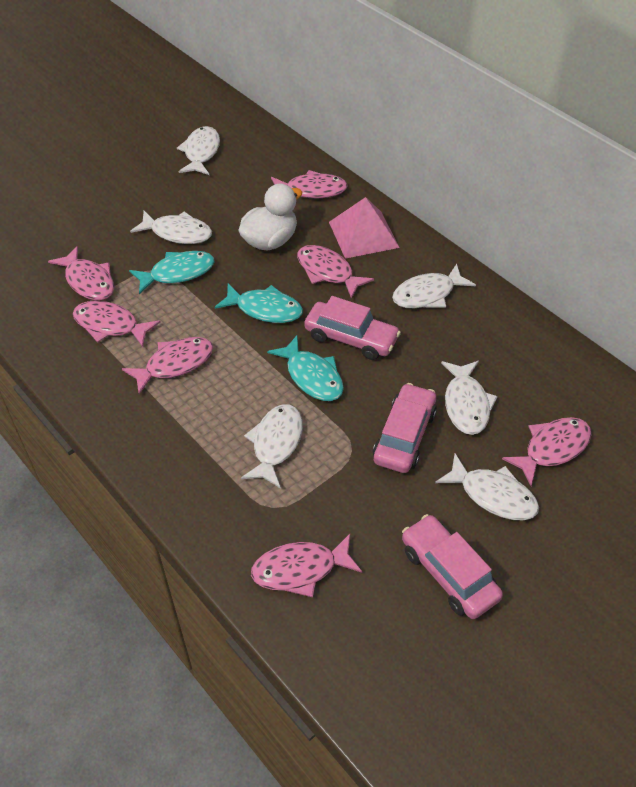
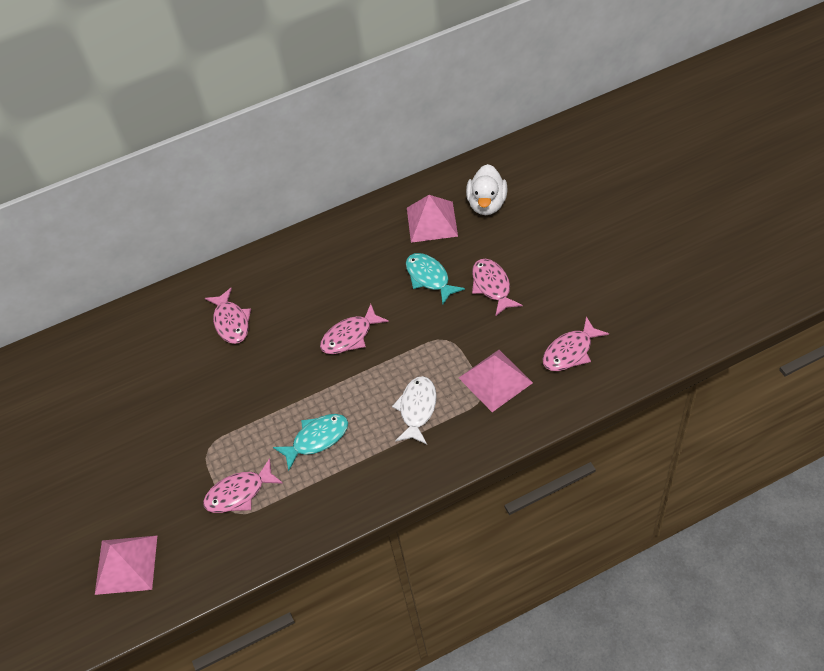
pink car: 3 -> 0
pink fish: 7 -> 5
pink pyramid: 1 -> 3
turquoise fish: 3 -> 2
white fish: 6 -> 1

